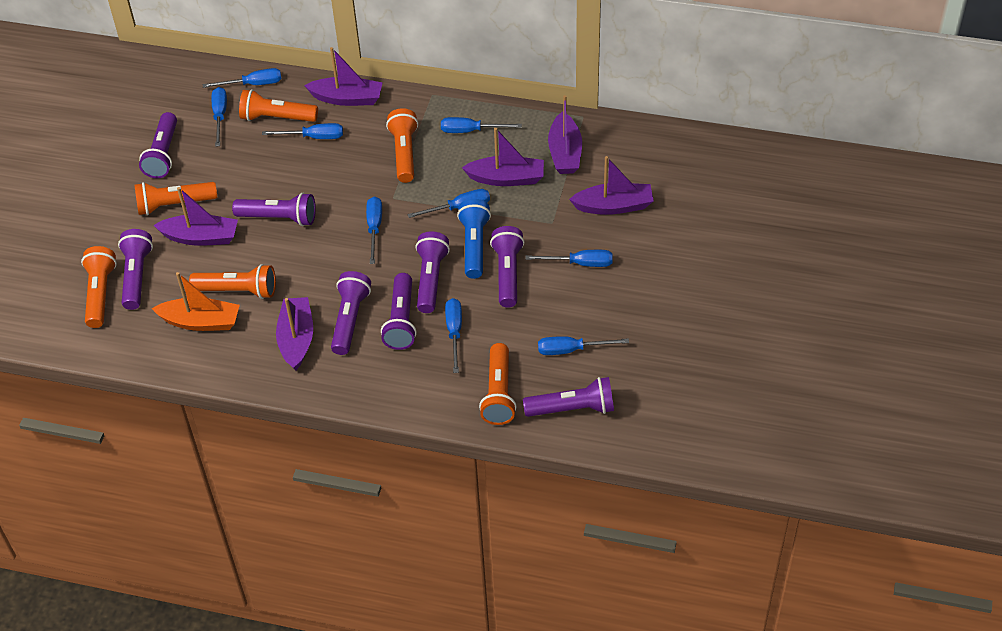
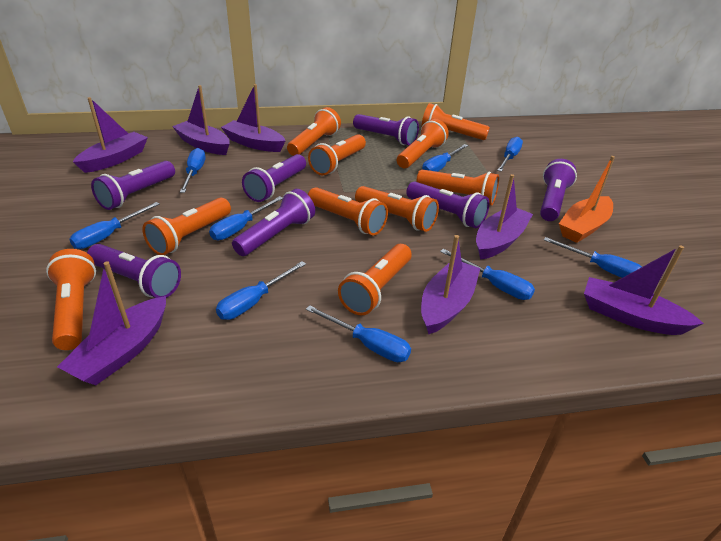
blue flashlight: 1 -> 0
orange flashlight: 6 -> 10
purple boat: 6 -> 7
purple flashlight: 8 -> 7

